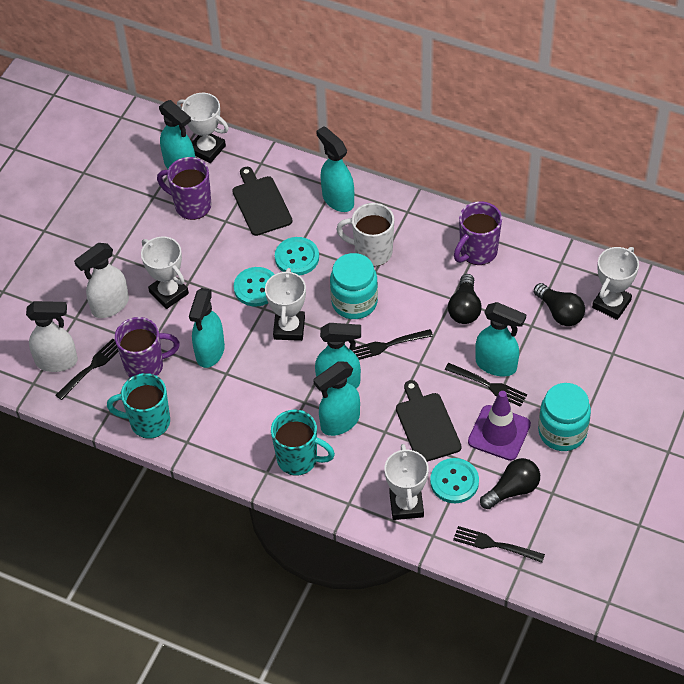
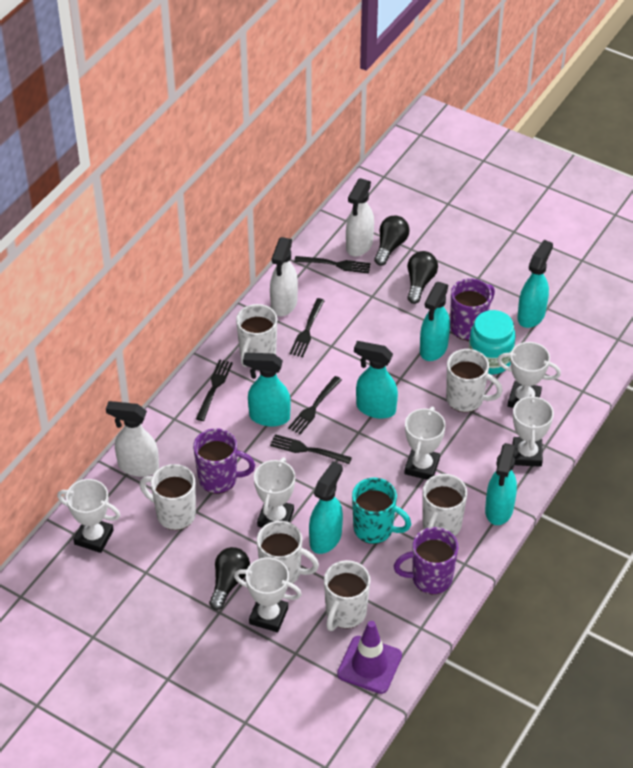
black cutting board: 2 -> 0
black fork: 4 -> 5
turquoise button: 3 -> 0
turquoise jar: 2 -> 1
turquoise mug: 2 -> 1
white mug: 1 -> 6
white spray bottle: 2 -> 3
white trophy: 5 -> 6

